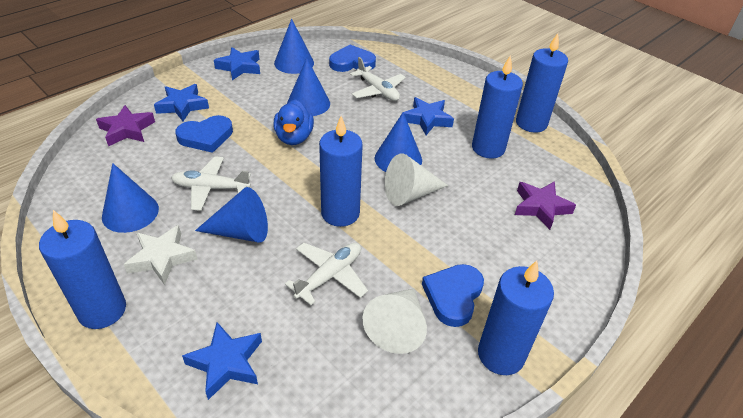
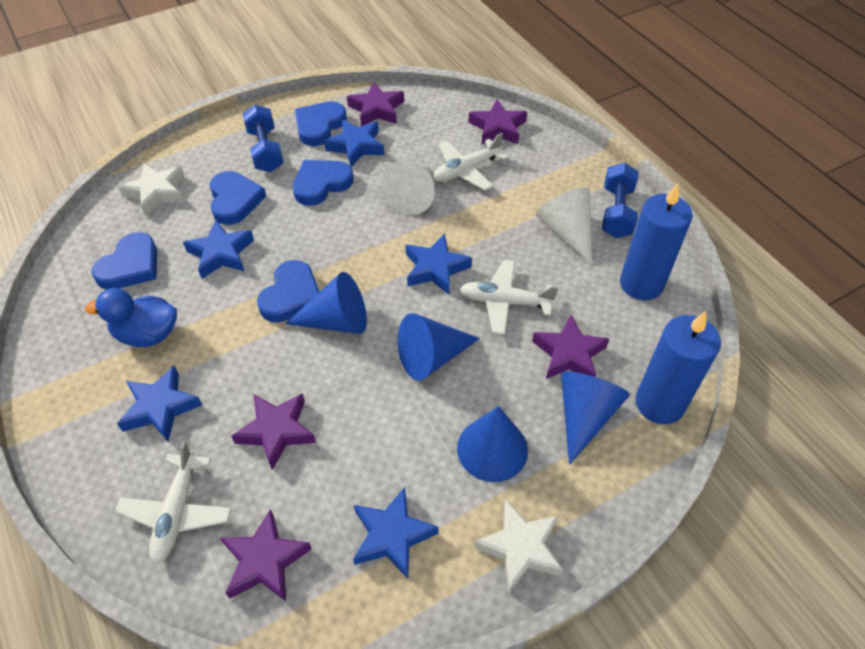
blue candle: 5 -> 2
blue cone: 5 -> 4
blue dumbbell: 0 -> 2
blue heart: 3 -> 5
blue star: 4 -> 5
purple star: 2 -> 5
white star: 1 -> 2

